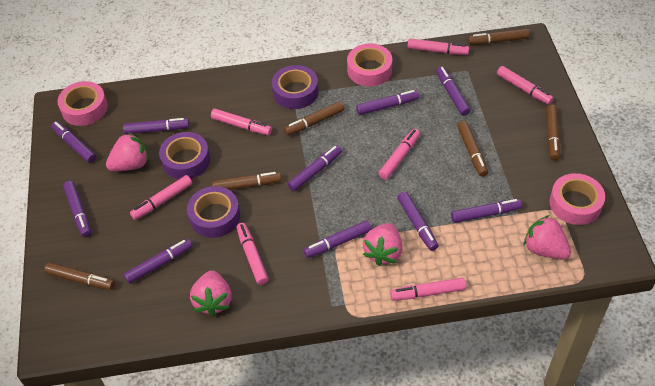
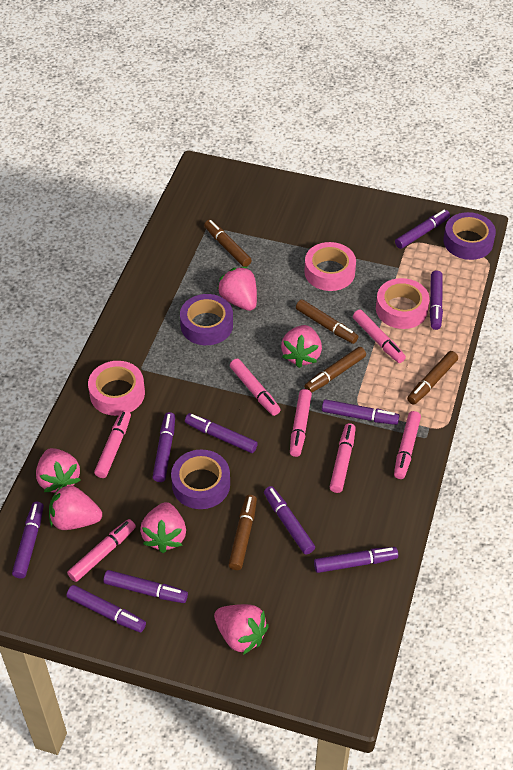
brown marker: 6 -> 5
pink strawberry: 4 -> 6

